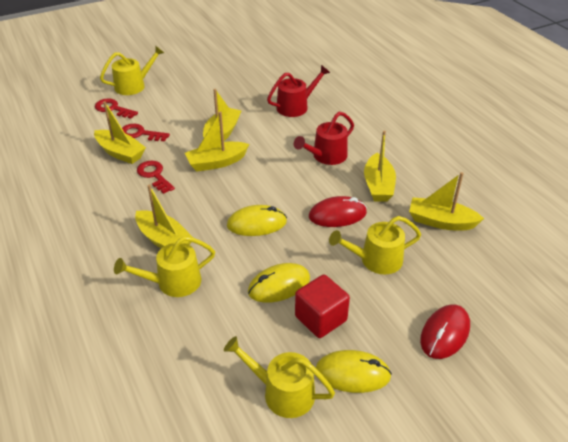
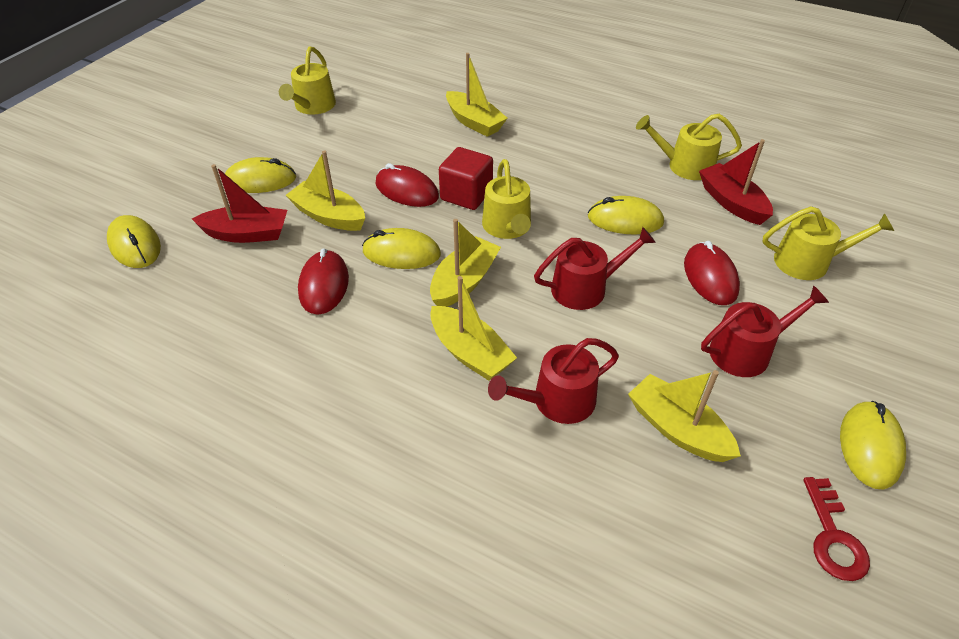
red boat: 0 -> 2
red key: 3 -> 1
red mouse: 2 -> 3
red watering can: 2 -> 3
yellow boat: 6 -> 5
yellow mouse: 3 -> 5

